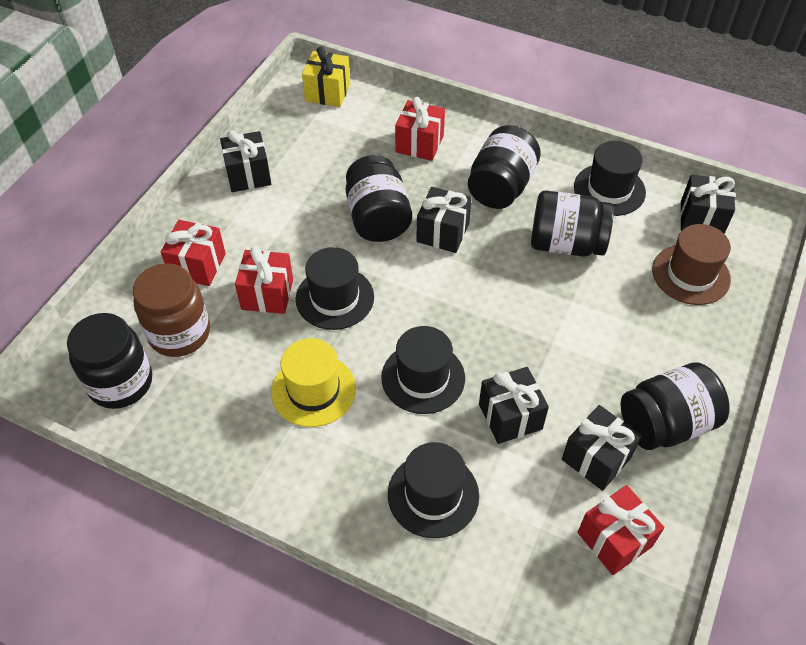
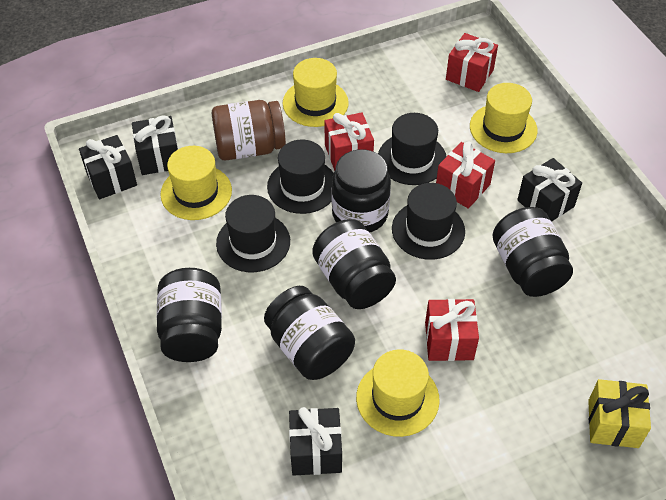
black gift: 5 -> 4
brown hat: 1 -> 0
yellow hat: 1 -> 4

